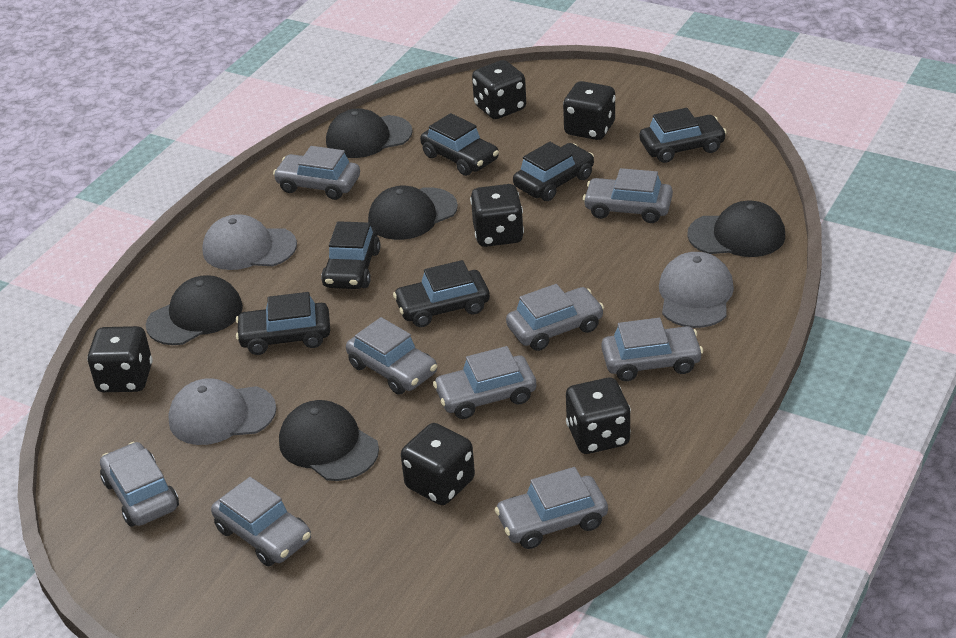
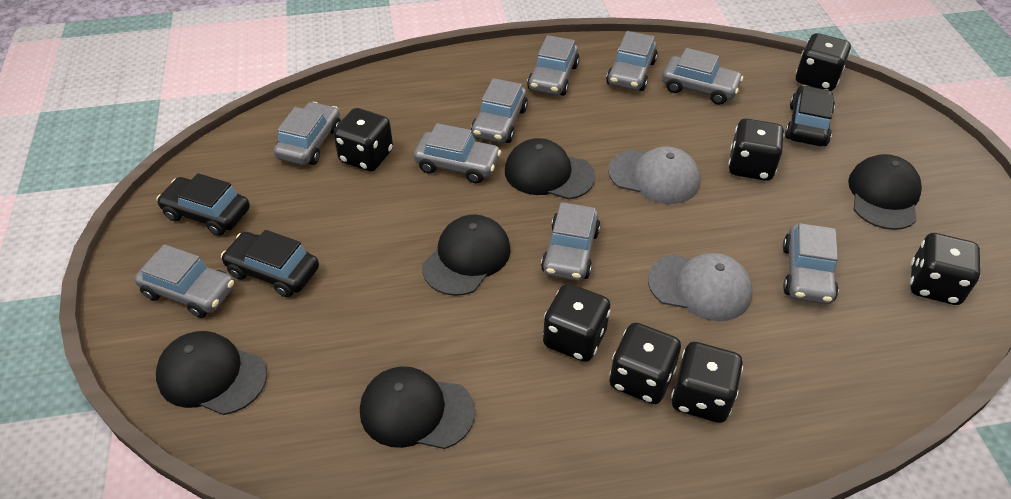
black car: 6 -> 3
black dice: 6 -> 7
grey cap: 3 -> 2

